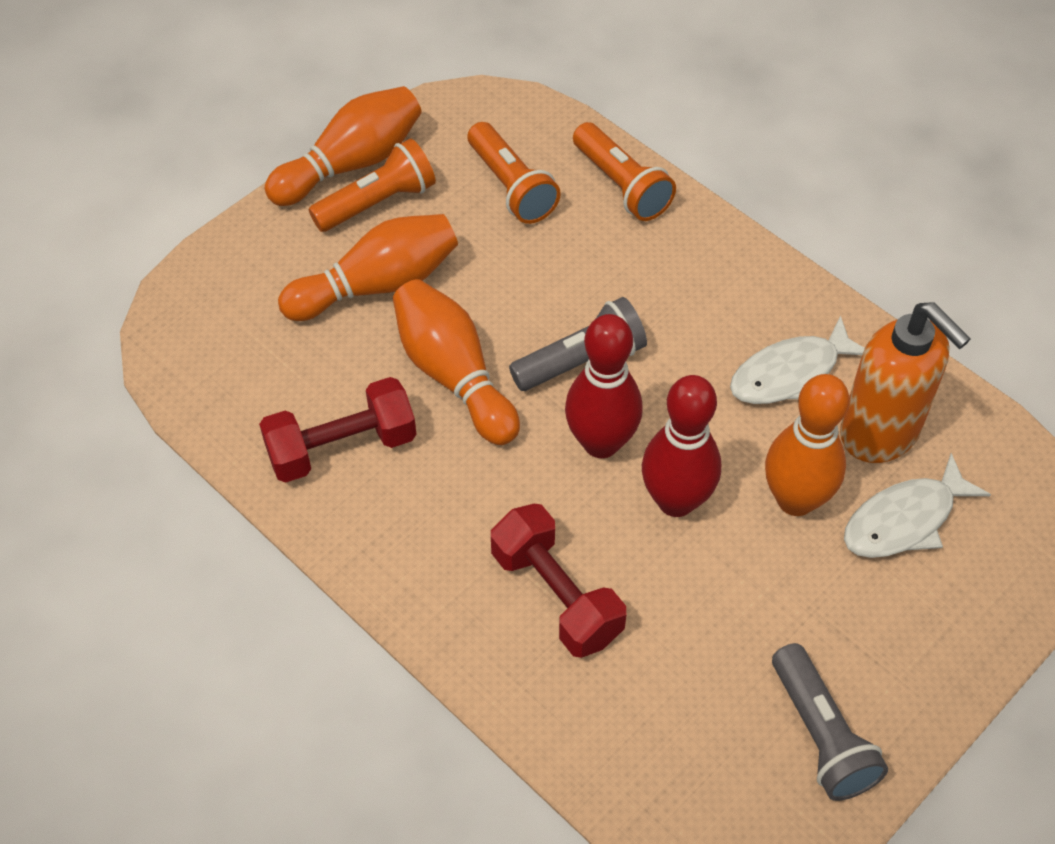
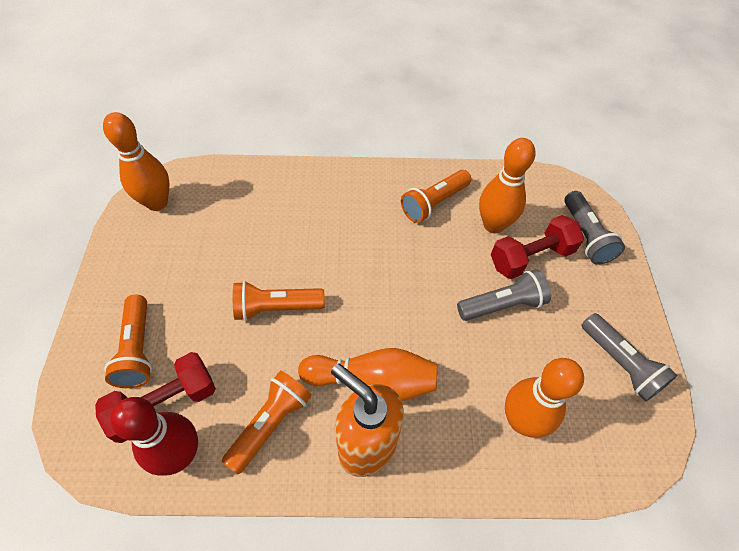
grey flashlight: 2 -> 3
orange flashlight: 3 -> 4
red bowling pin: 2 -> 1
white fish: 2 -> 0

